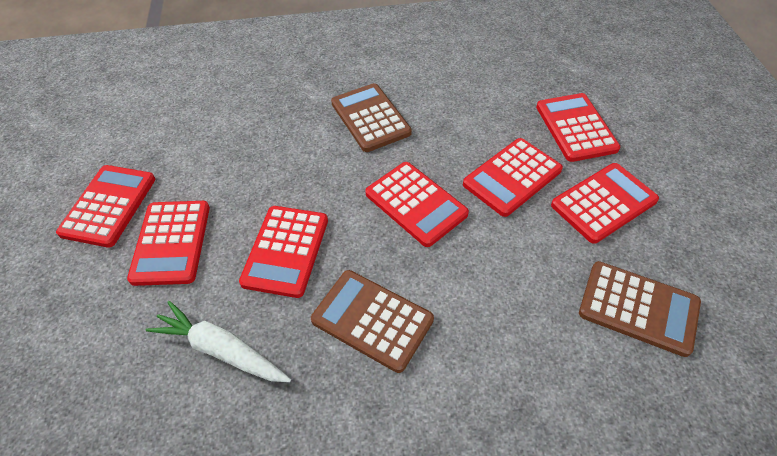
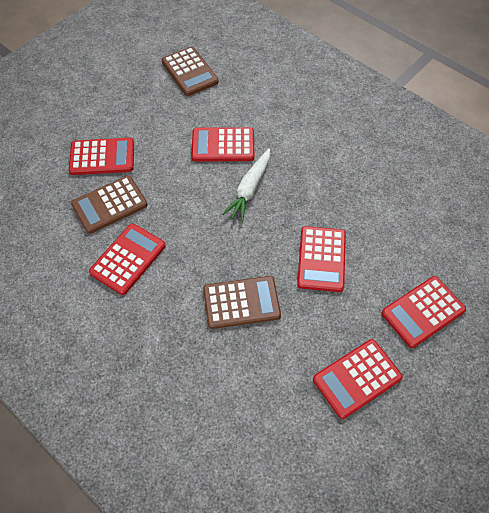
red calculator: 7 -> 6

